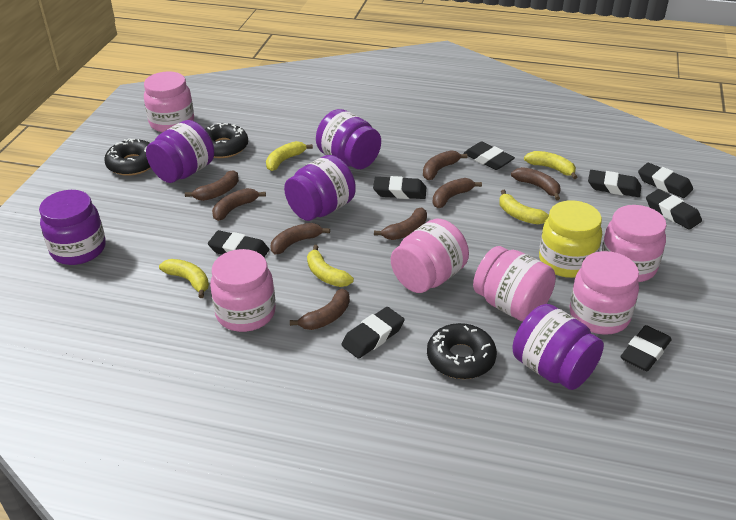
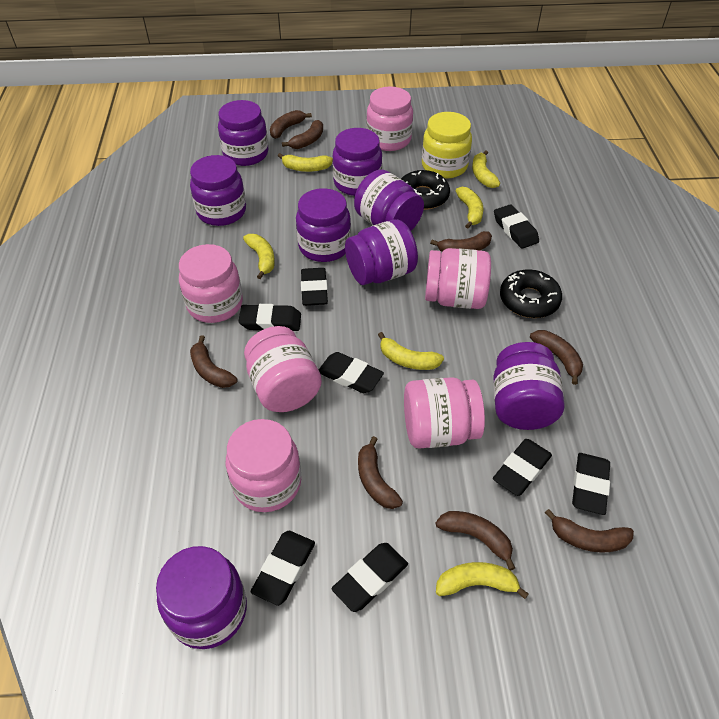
black donut: 3 -> 2
purple jar: 5 -> 8
yellow banana: 5 -> 6

